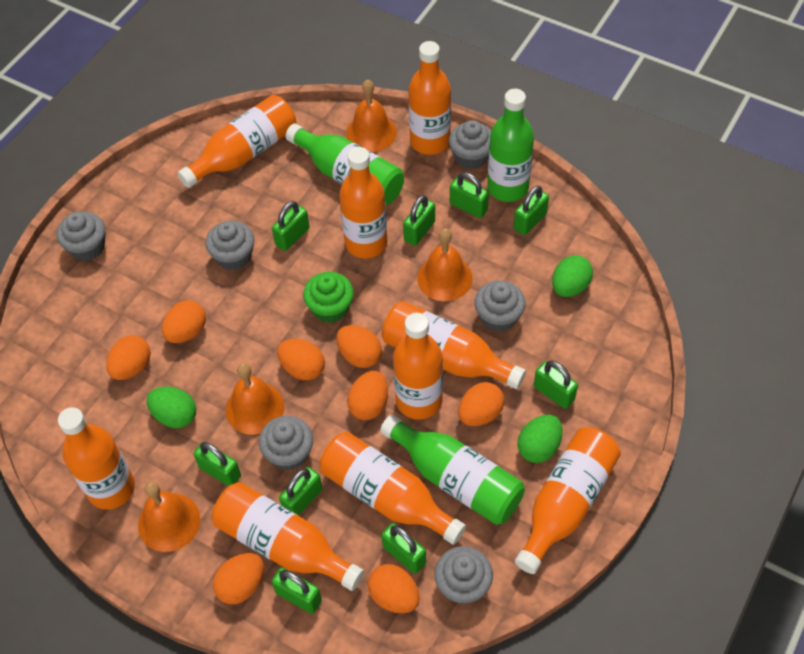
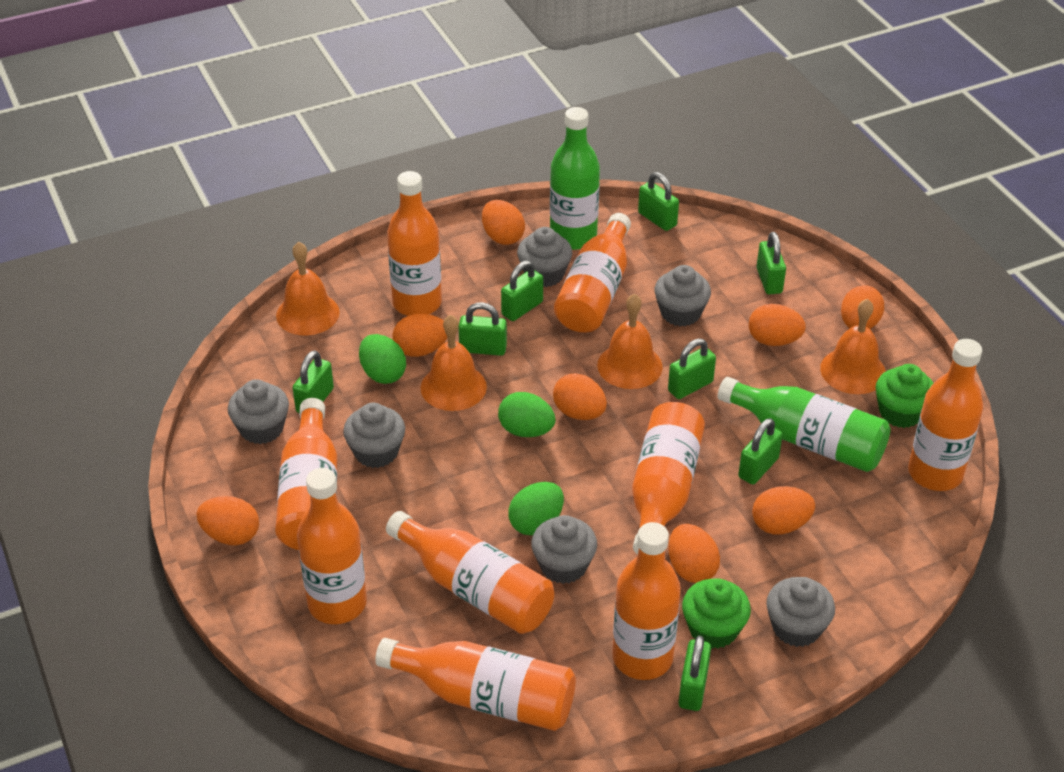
green bottle: 3 -> 2
green cupcake: 1 -> 2
green padlock: 9 -> 8

